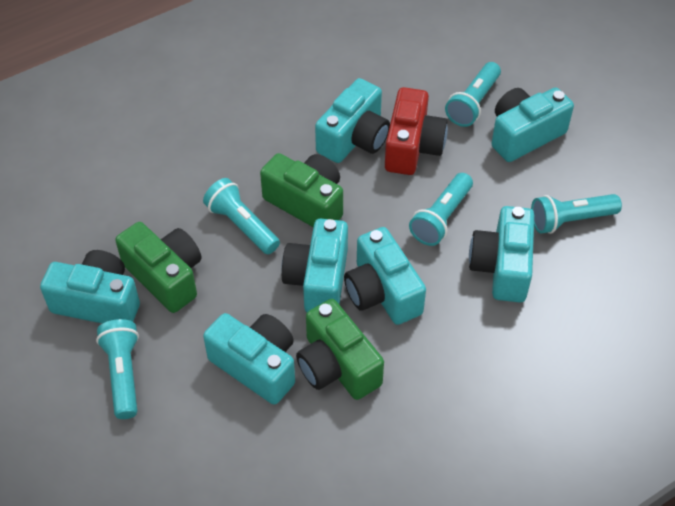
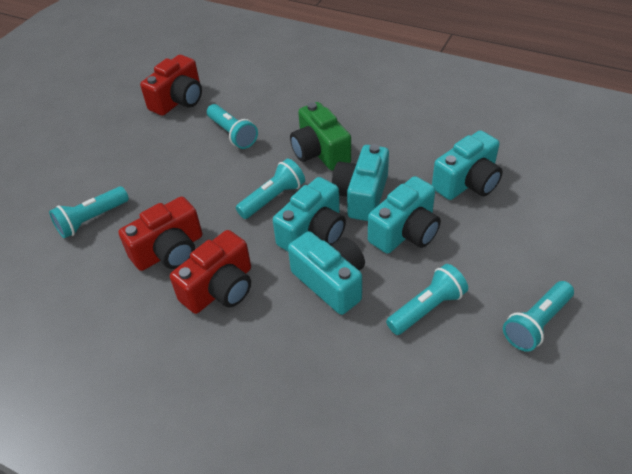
green camera: 3 -> 1
red camera: 1 -> 3
turquoise camera: 7 -> 5

